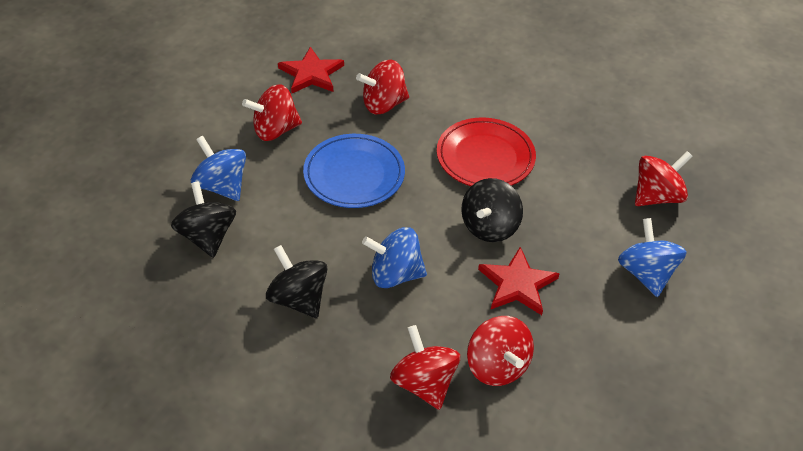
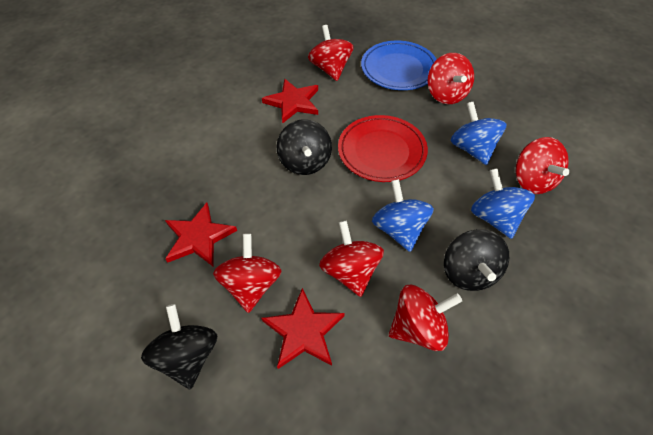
red spinning top: 5 -> 6
red star: 2 -> 3

